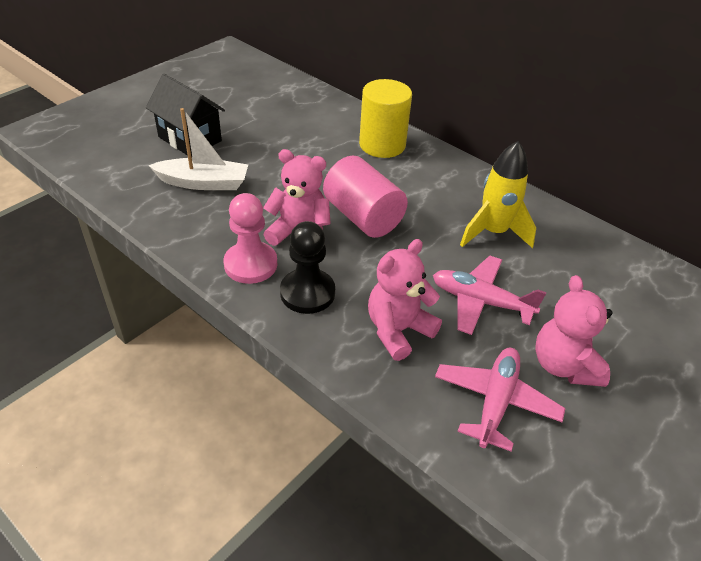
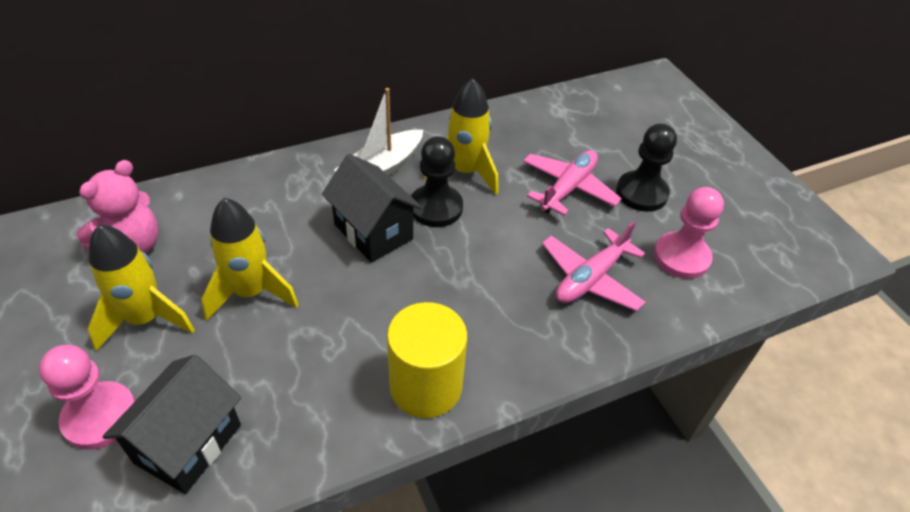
black house: 1 -> 2
black pawn: 1 -> 2
pink cylinder: 1 -> 0
pink pawn: 1 -> 2
pink teddy bear: 3 -> 1
yellow rocket: 1 -> 3

